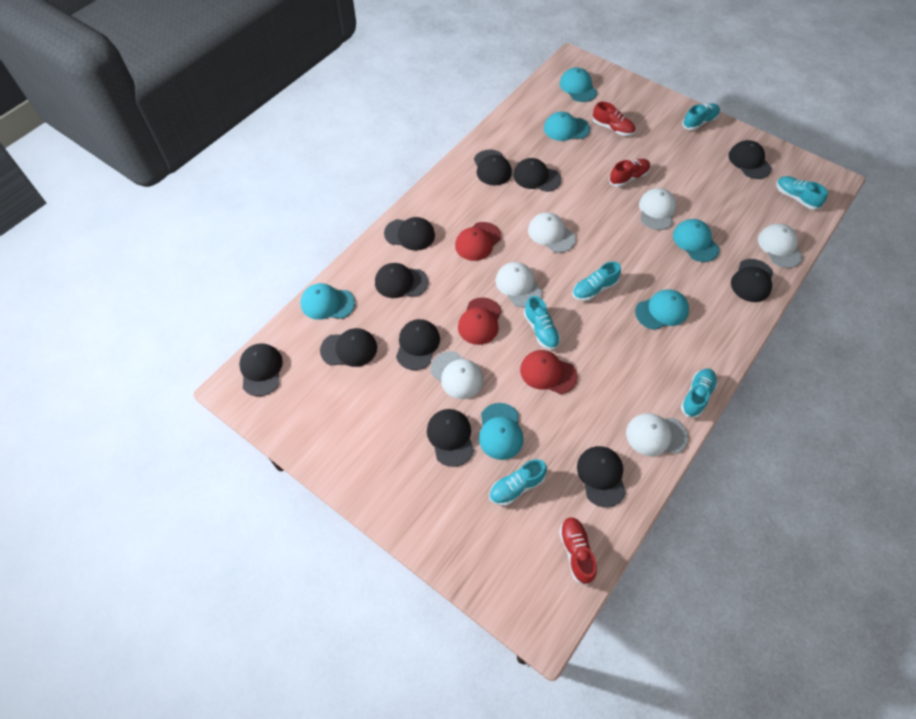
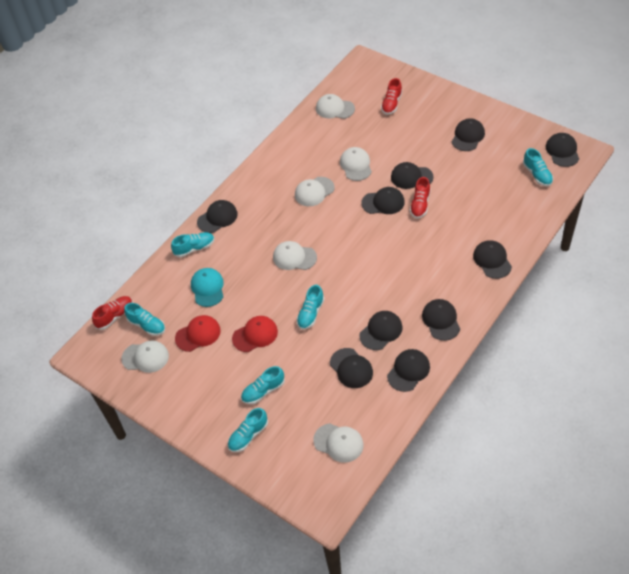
black cap: 11 -> 10
red cap: 3 -> 2
turquoise cap: 6 -> 1

